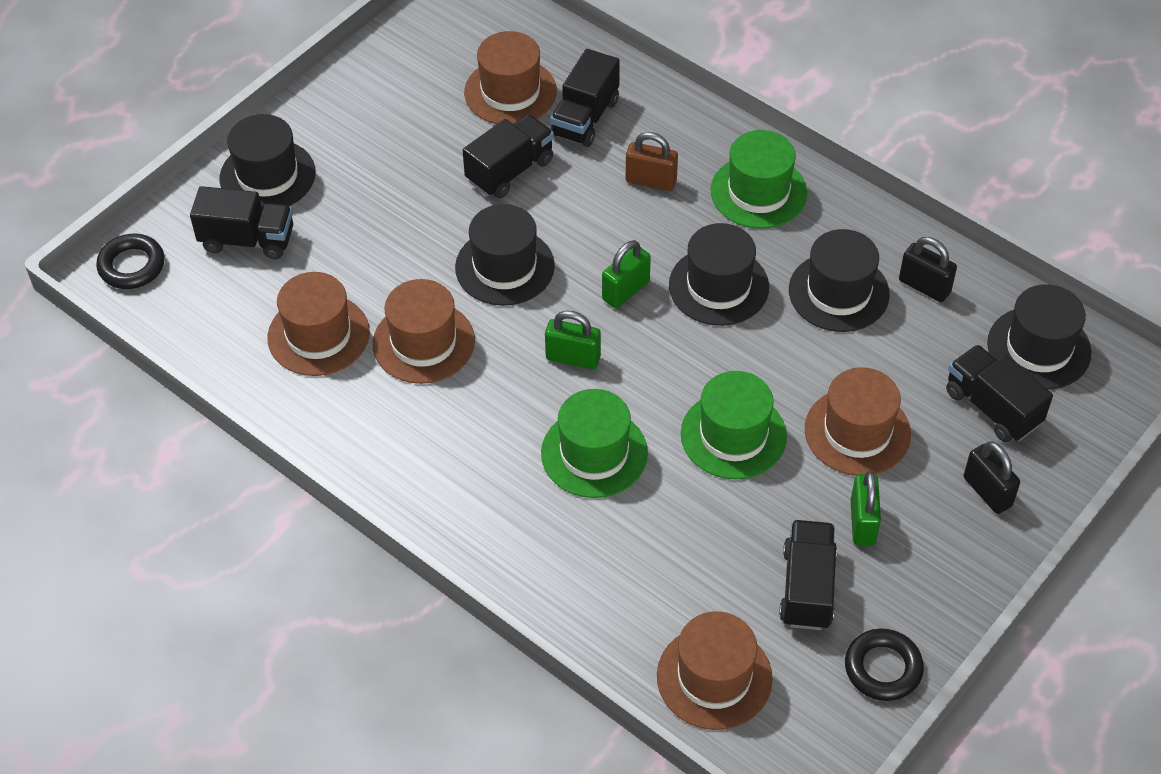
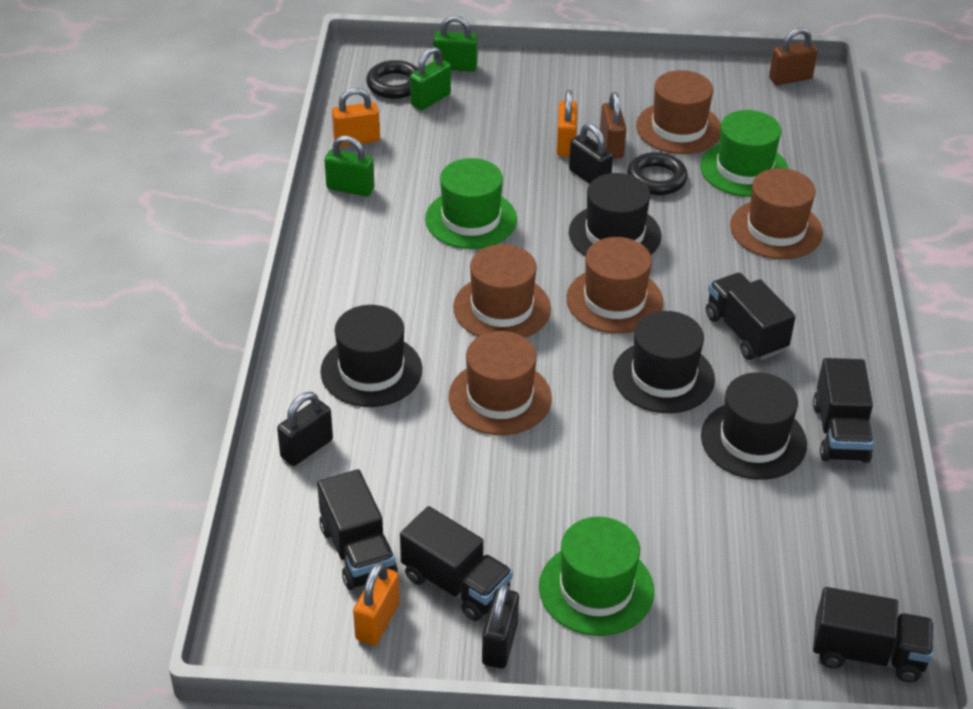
black hat: 5 -> 4
black padlock: 2 -> 3
brown padlock: 1 -> 2
orange padlock: 0 -> 3

